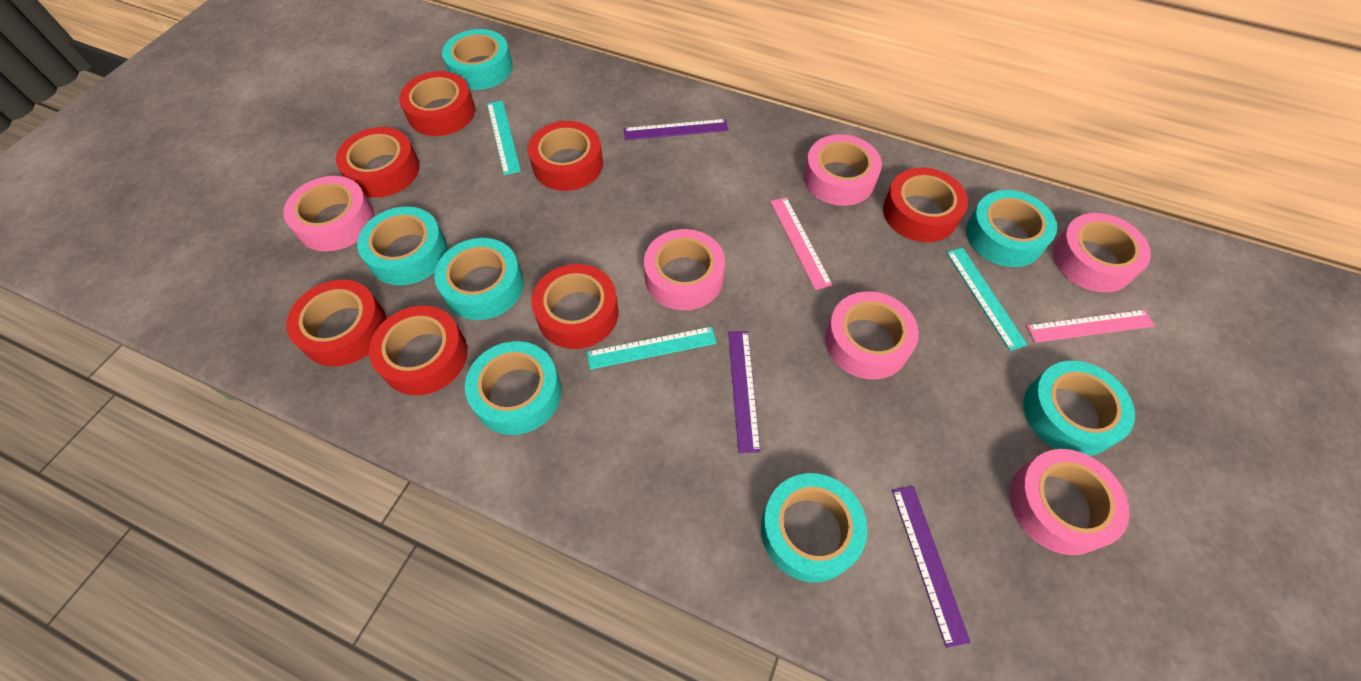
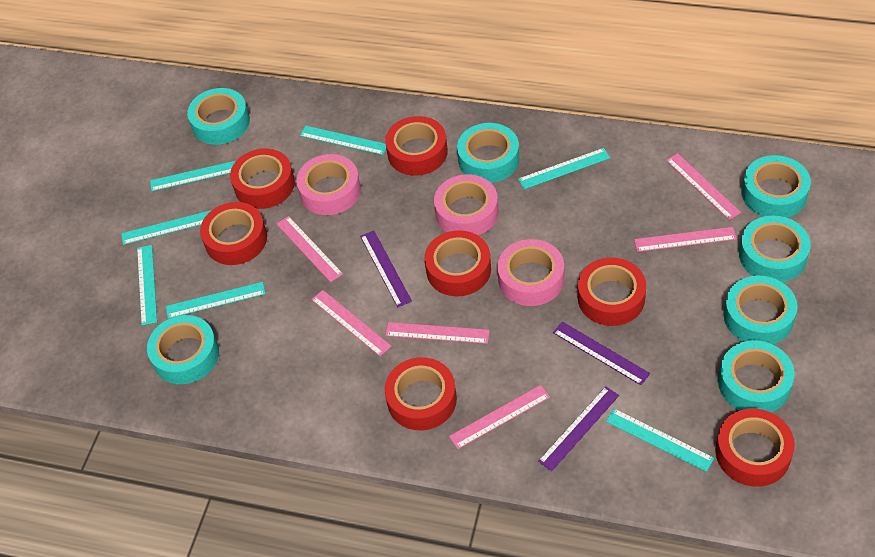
pink ruler: 2 -> 6
pink tape: 6 -> 3
turquoise ruler: 3 -> 7

